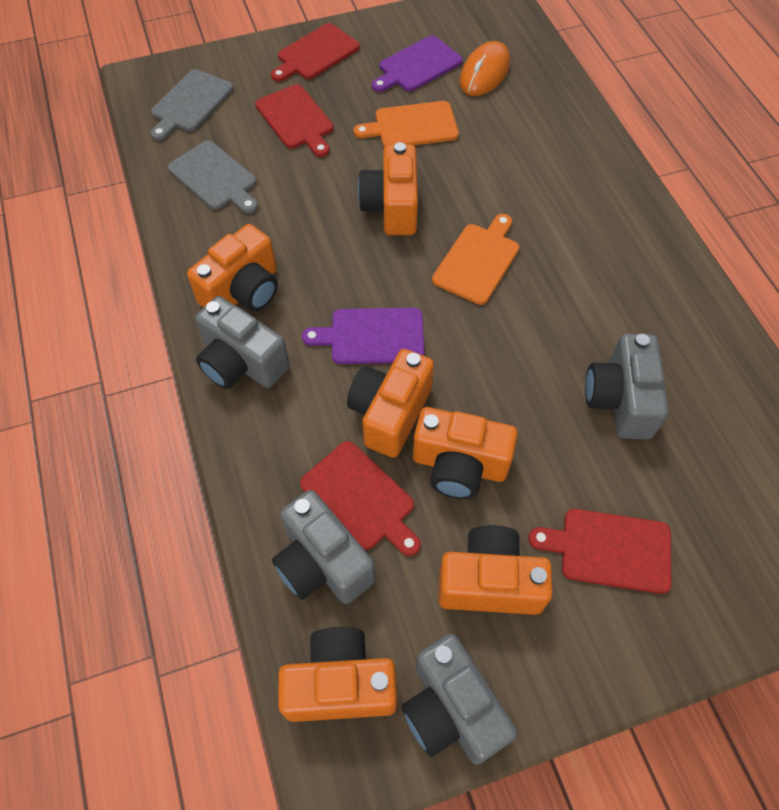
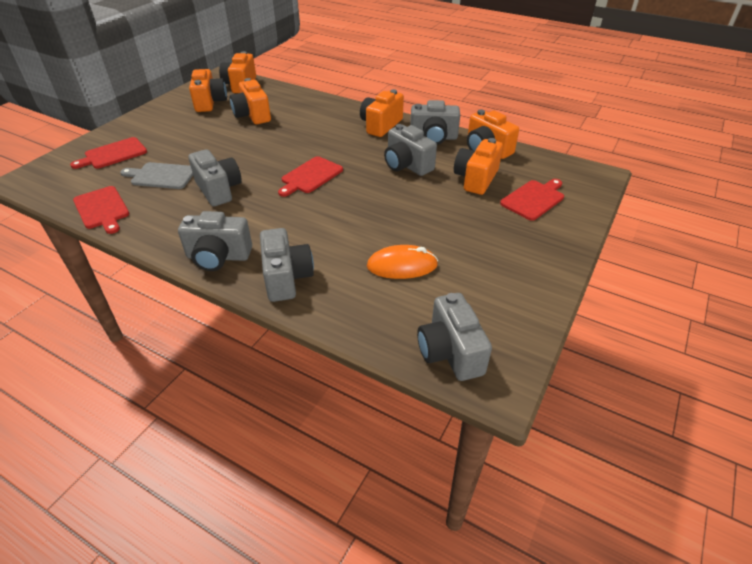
grey camera: 4 -> 6
grey cutting board: 2 -> 1
orange cutting board: 2 -> 0
purple cutting board: 2 -> 0

